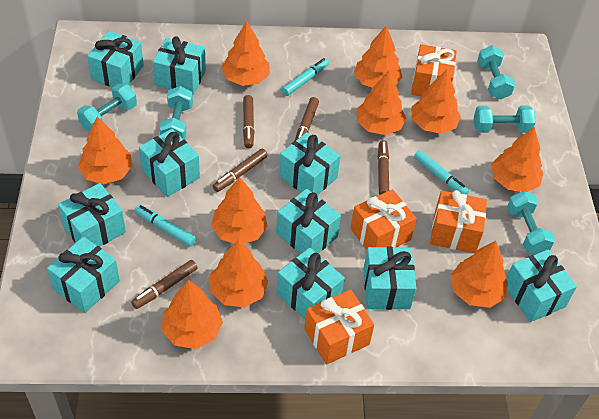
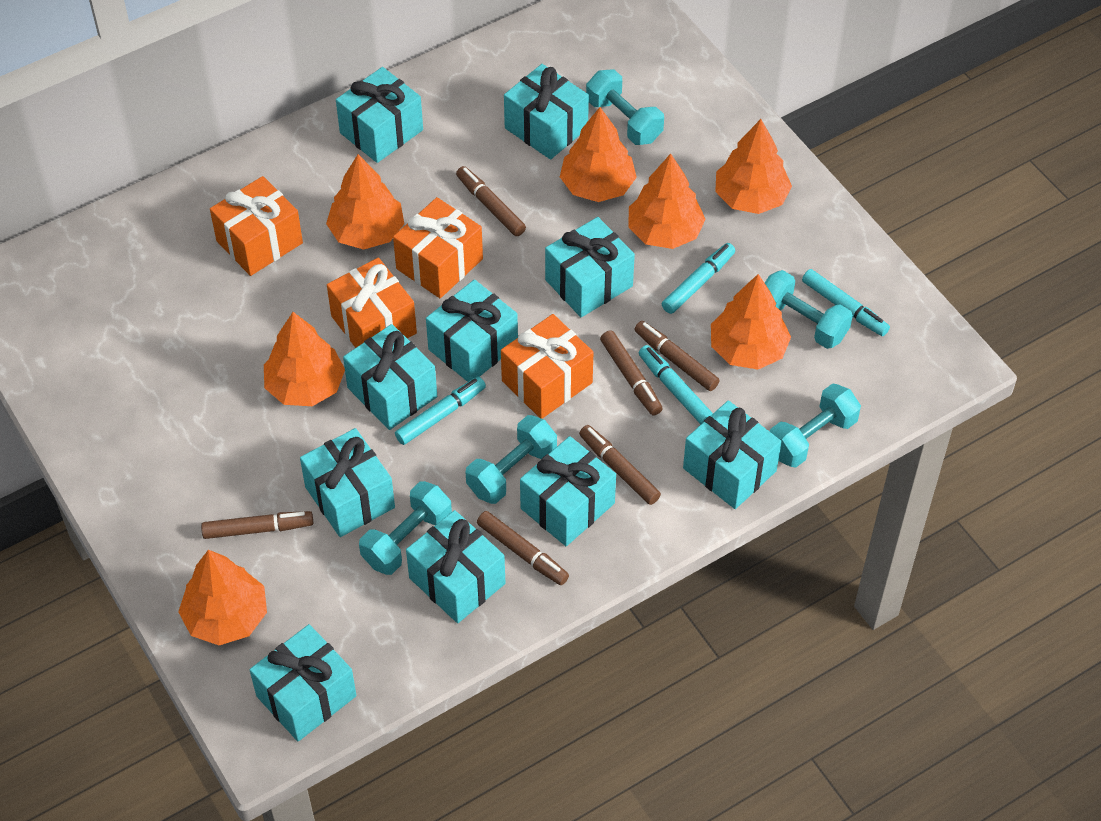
brown marker: 5 -> 6
orange tree: 10 -> 7
turquoise marker: 3 -> 4

